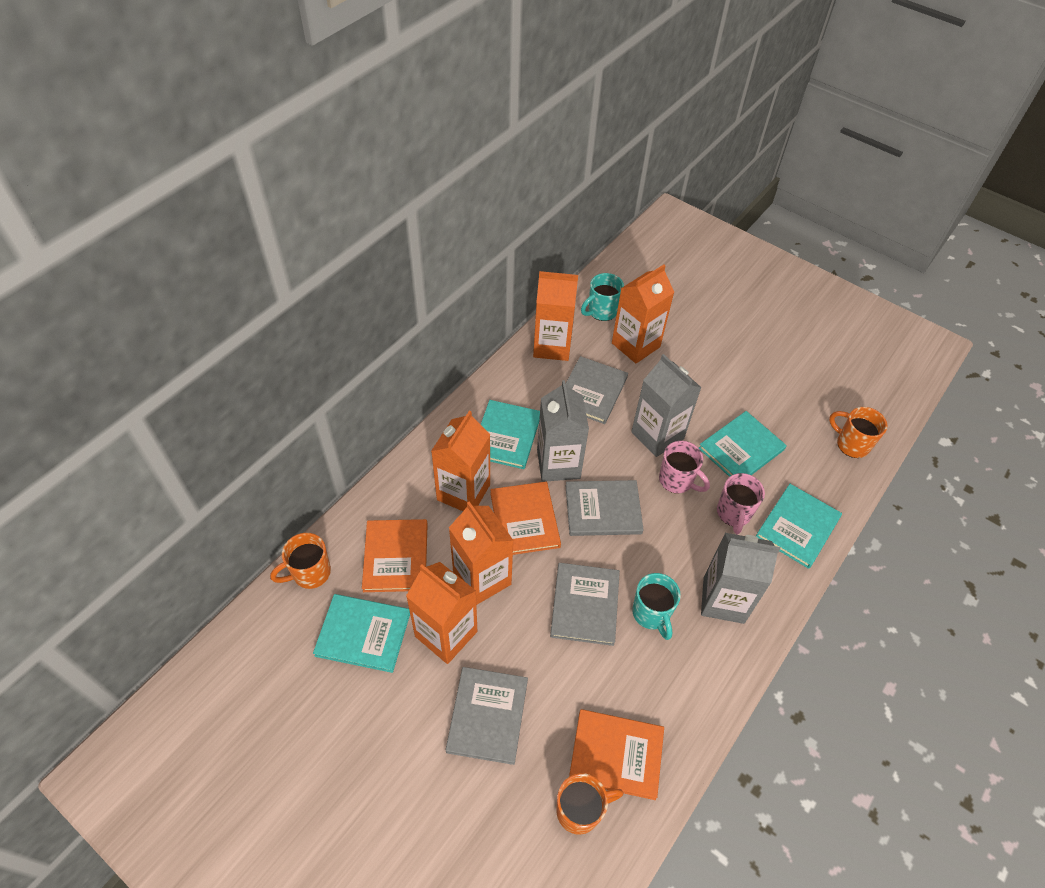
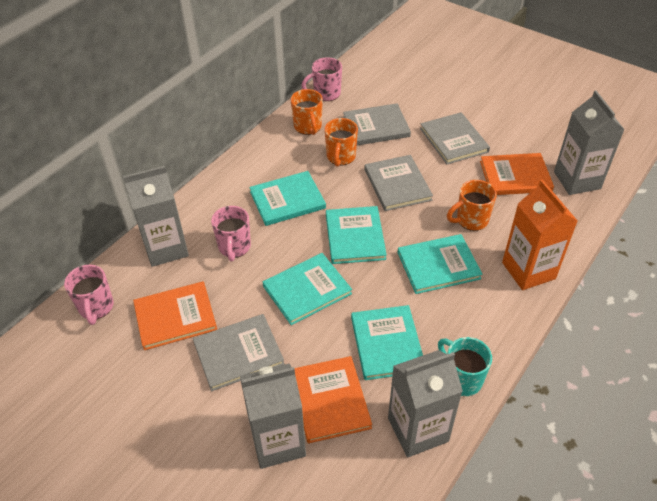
grey carton: 3 -> 4
orange carton: 5 -> 1
pink mug: 2 -> 3
turquoise book: 4 -> 5
turquoise mug: 2 -> 1

